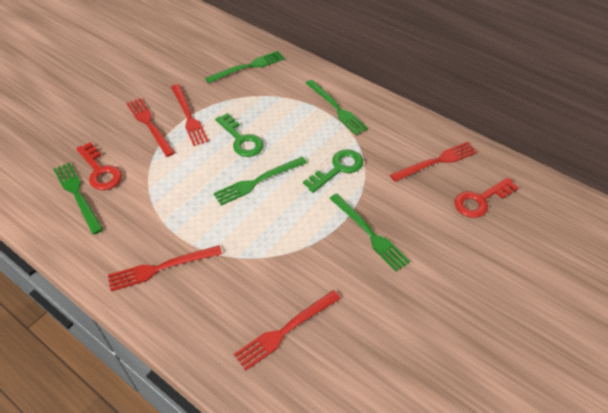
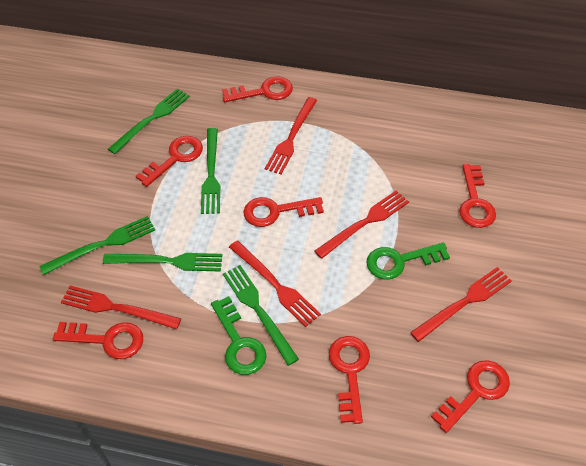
red key: 2 -> 7

